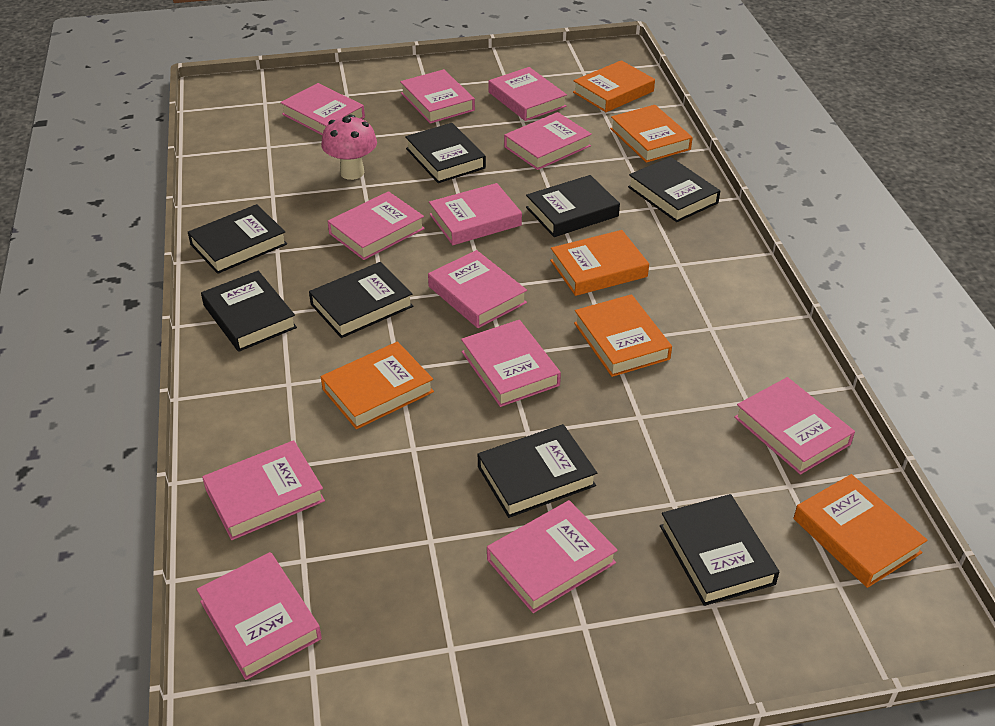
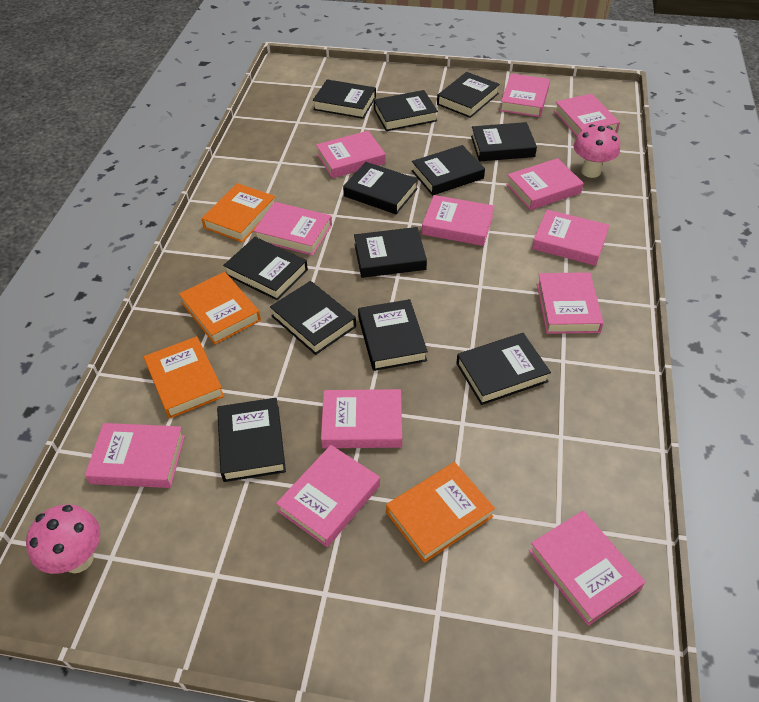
black book: 8 -> 12
orange book: 6 -> 4
pink mushroom: 1 -> 2

